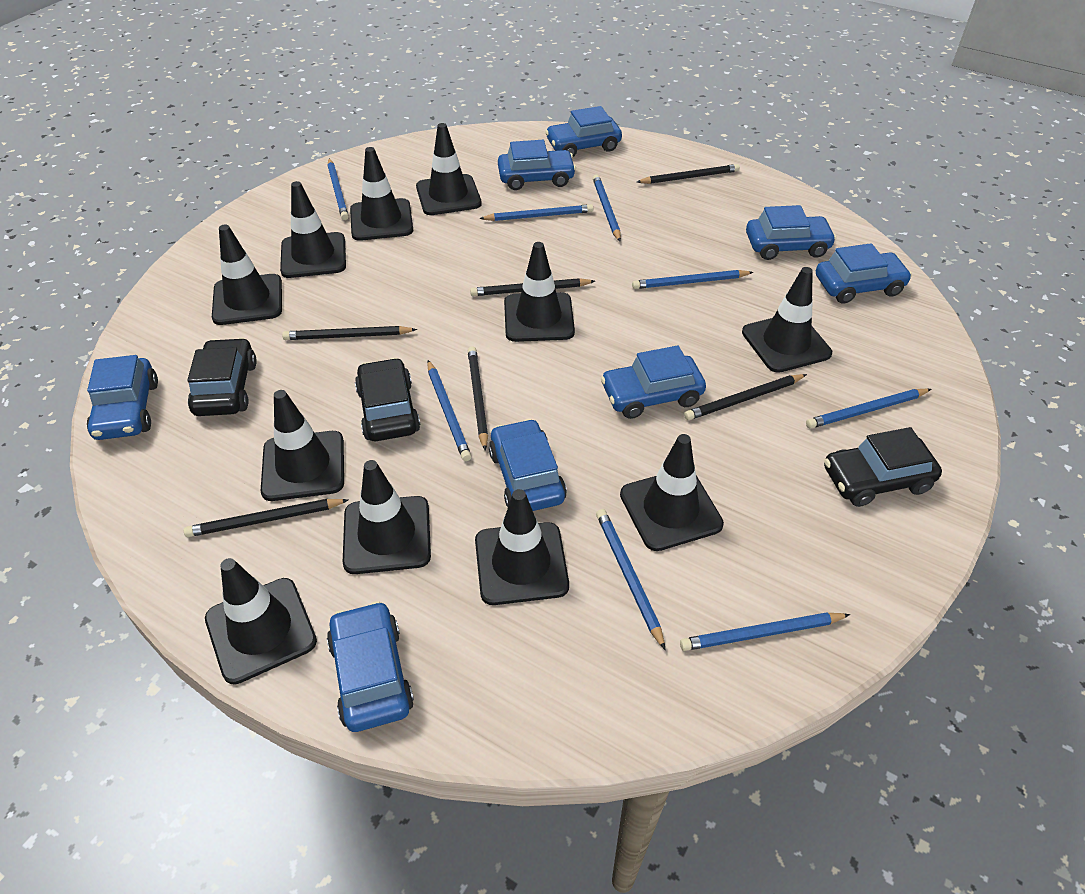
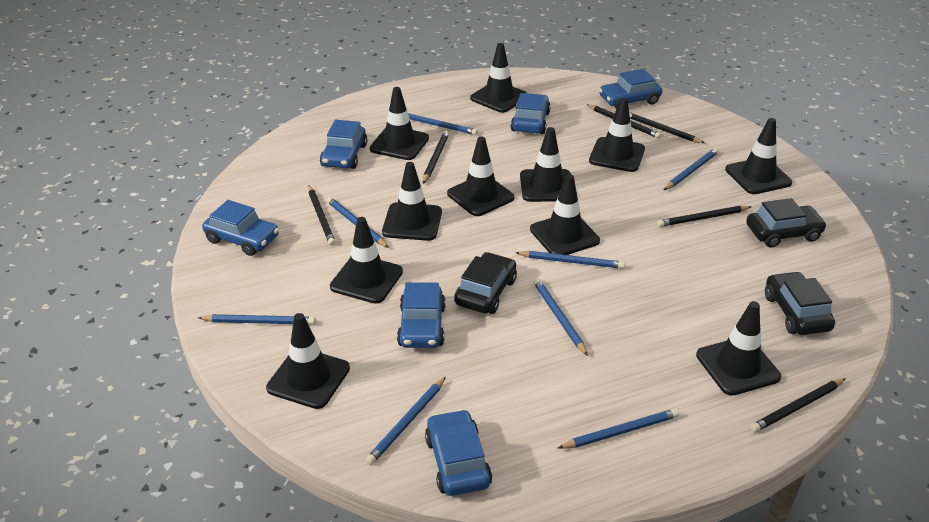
blue car: 8 -> 6

